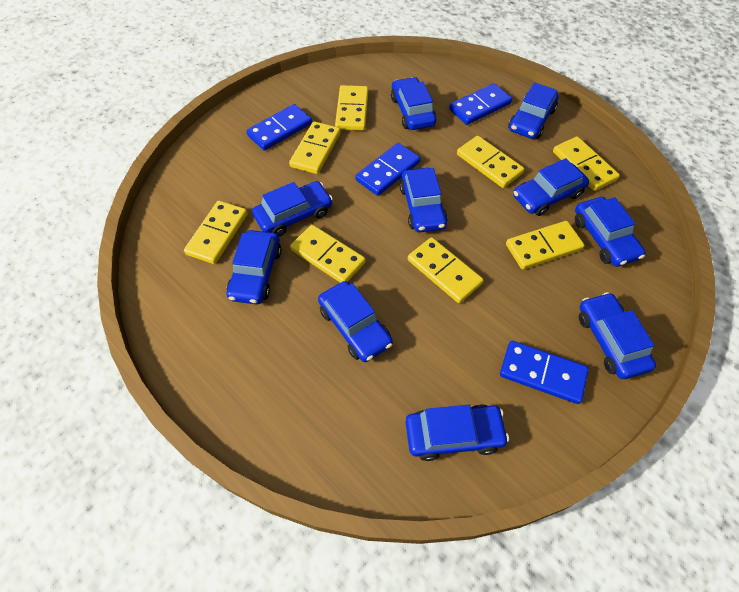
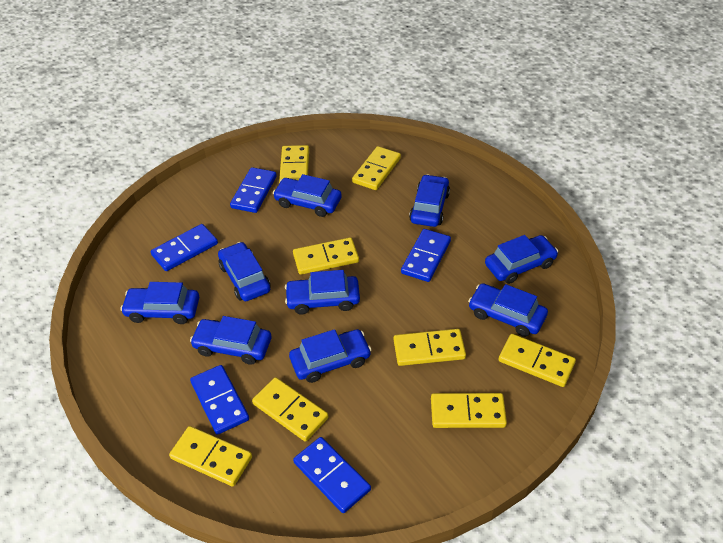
blue car: 10 -> 9
blue domino: 4 -> 5

